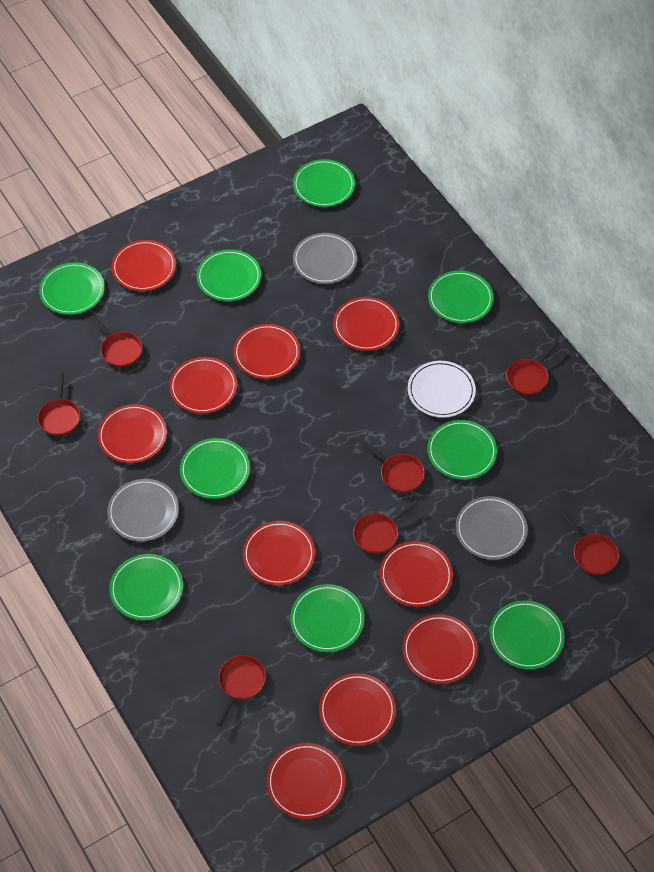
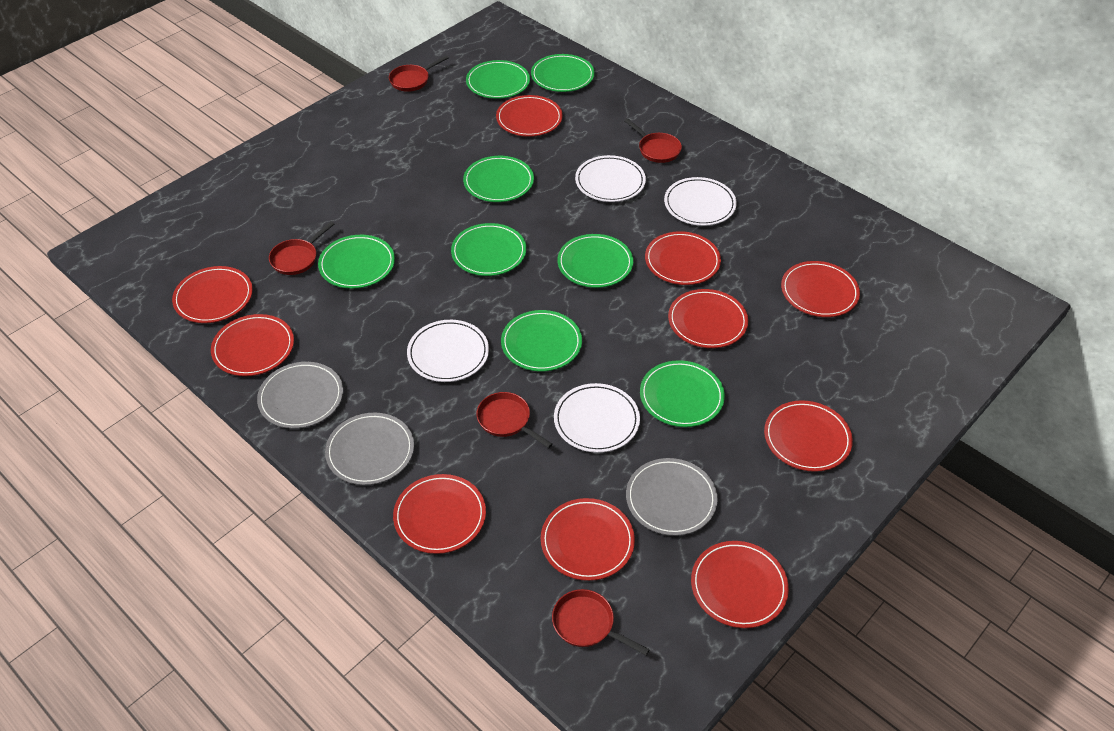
green plate: 9 -> 8
red pan: 7 -> 5
white plate: 1 -> 4

